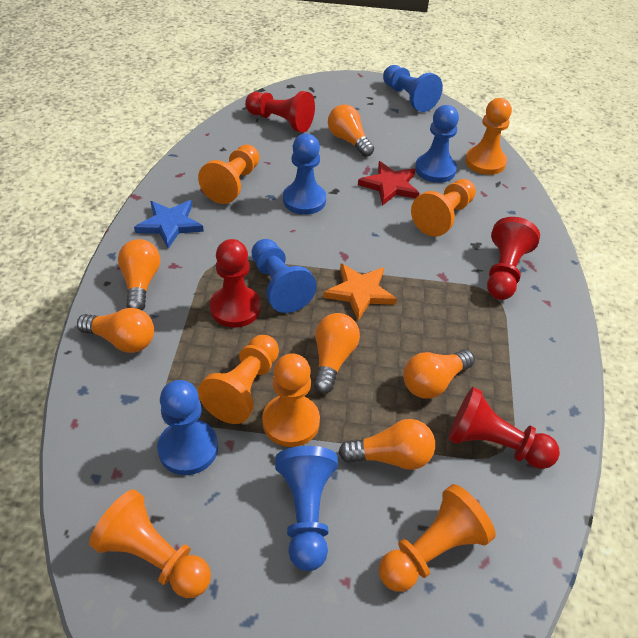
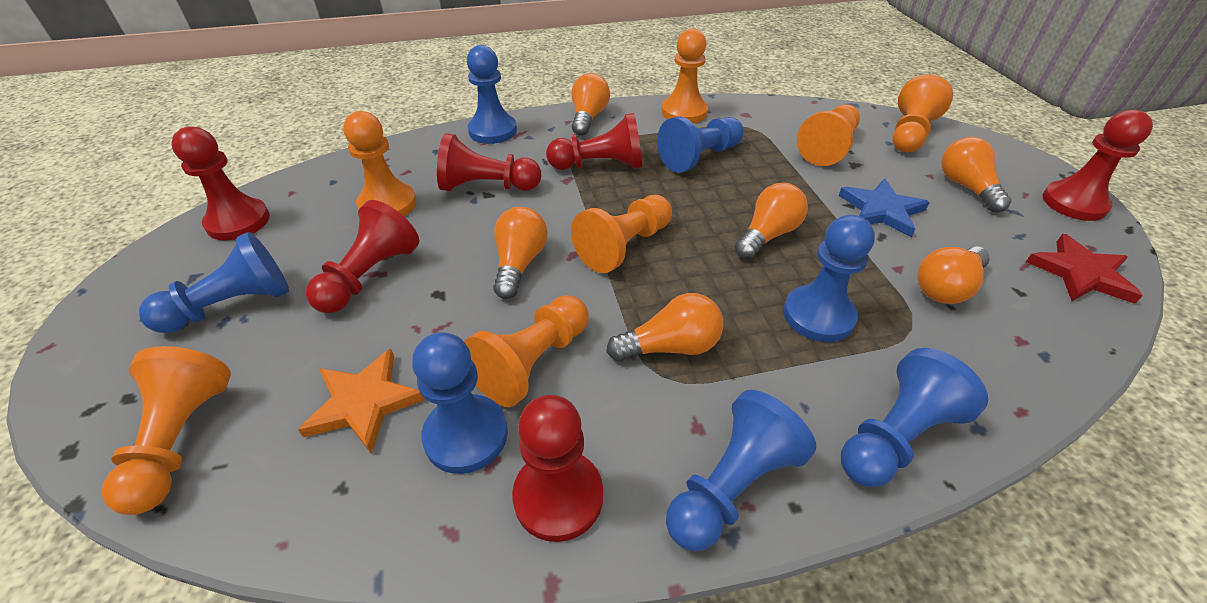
blue pawn: 6 -> 7
red pawn: 4 -> 6

